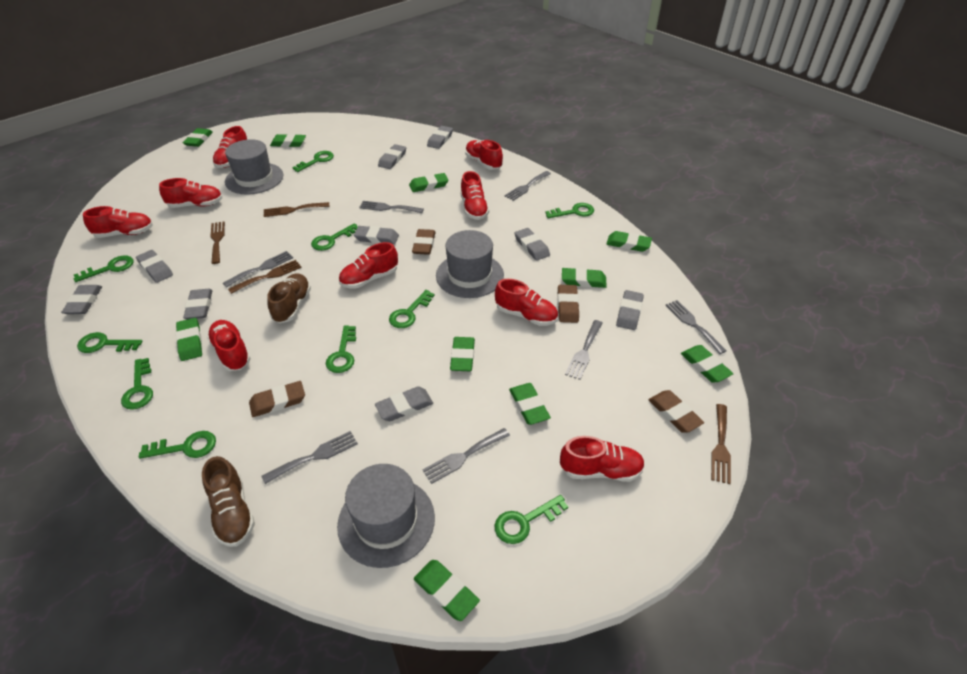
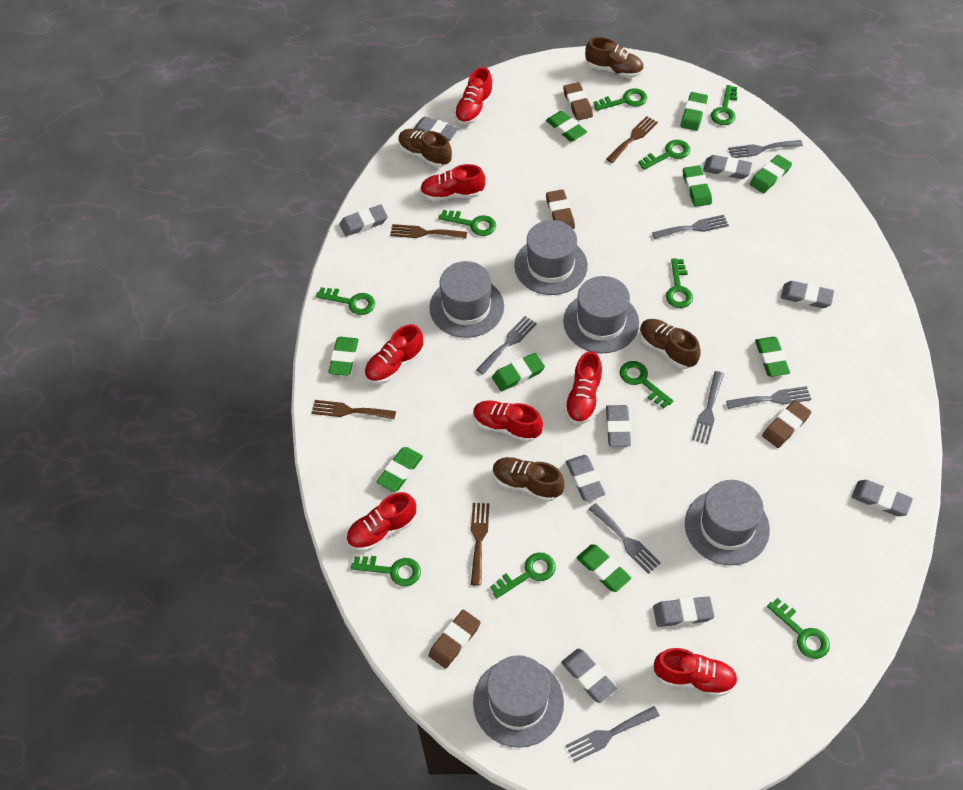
brown shoe: 2 -> 4
green eraser: 10 -> 9
grey hat: 3 -> 5
red shoe: 9 -> 7

